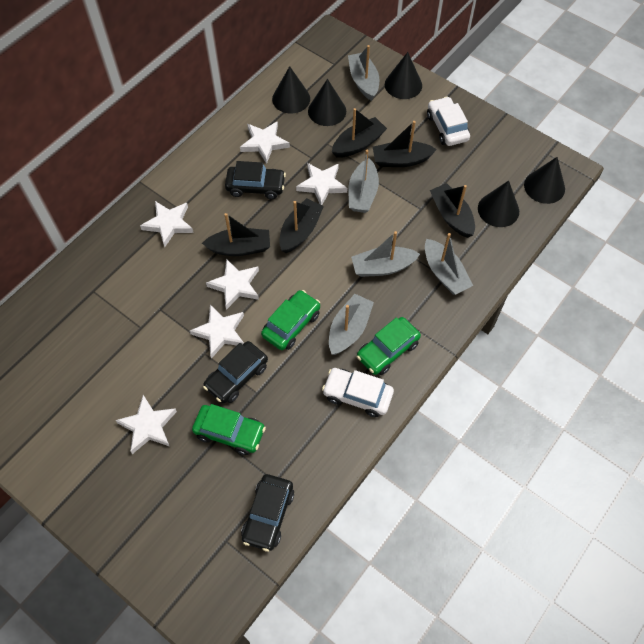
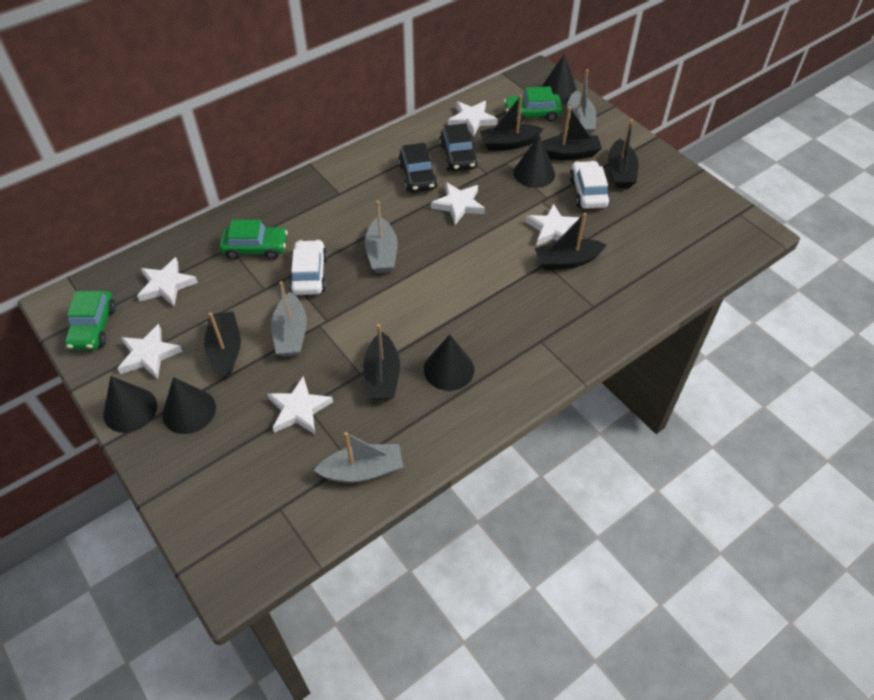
black boat: 5 -> 6
black car: 3 -> 2
grey boat: 5 -> 4

